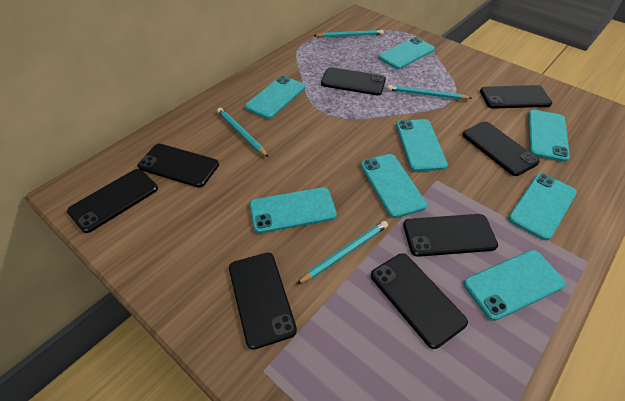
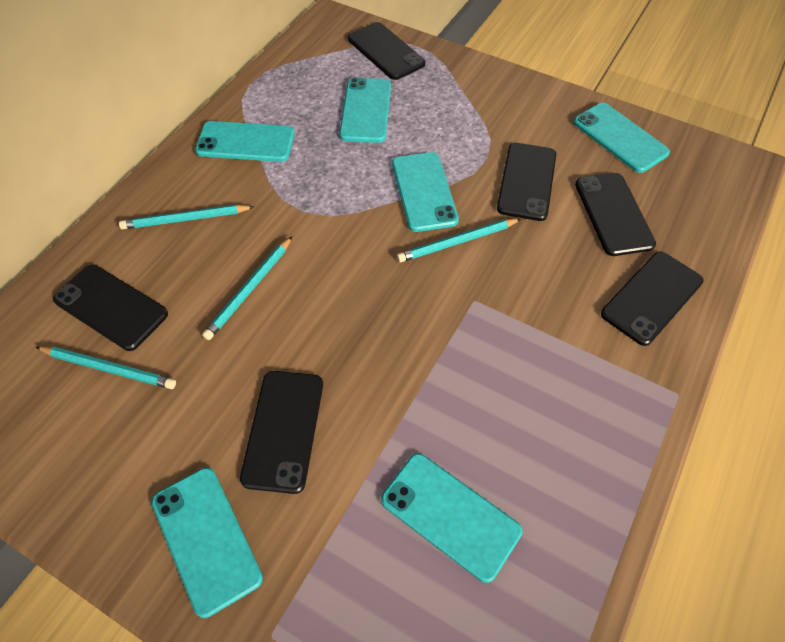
black phone: 8 -> 6
turquoise phone: 8 -> 6

